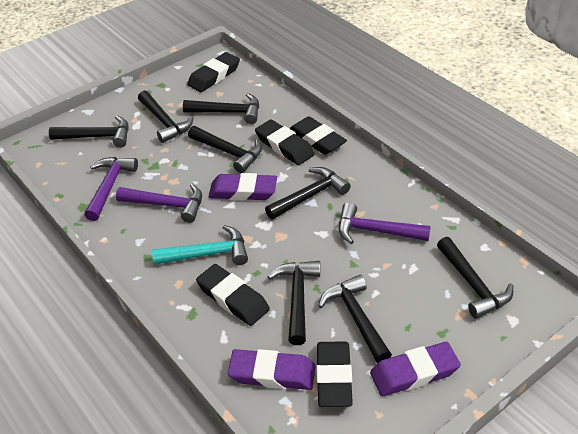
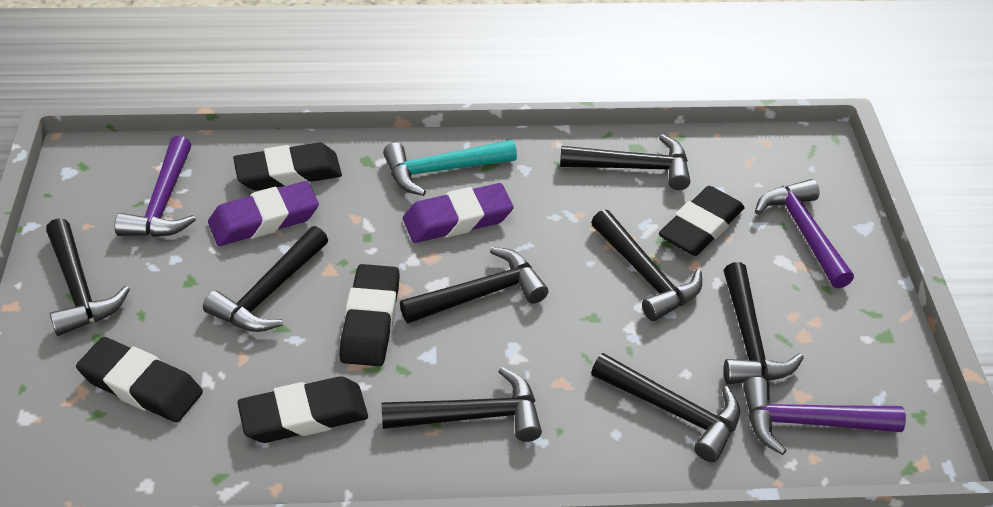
purple eraser: 3 -> 2

